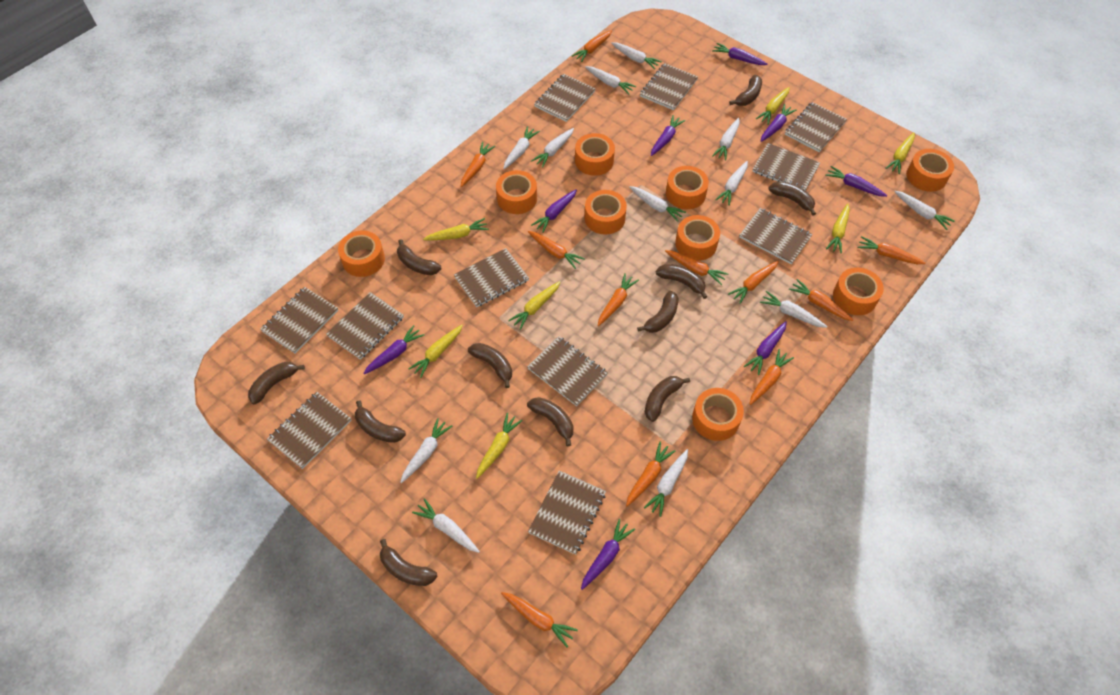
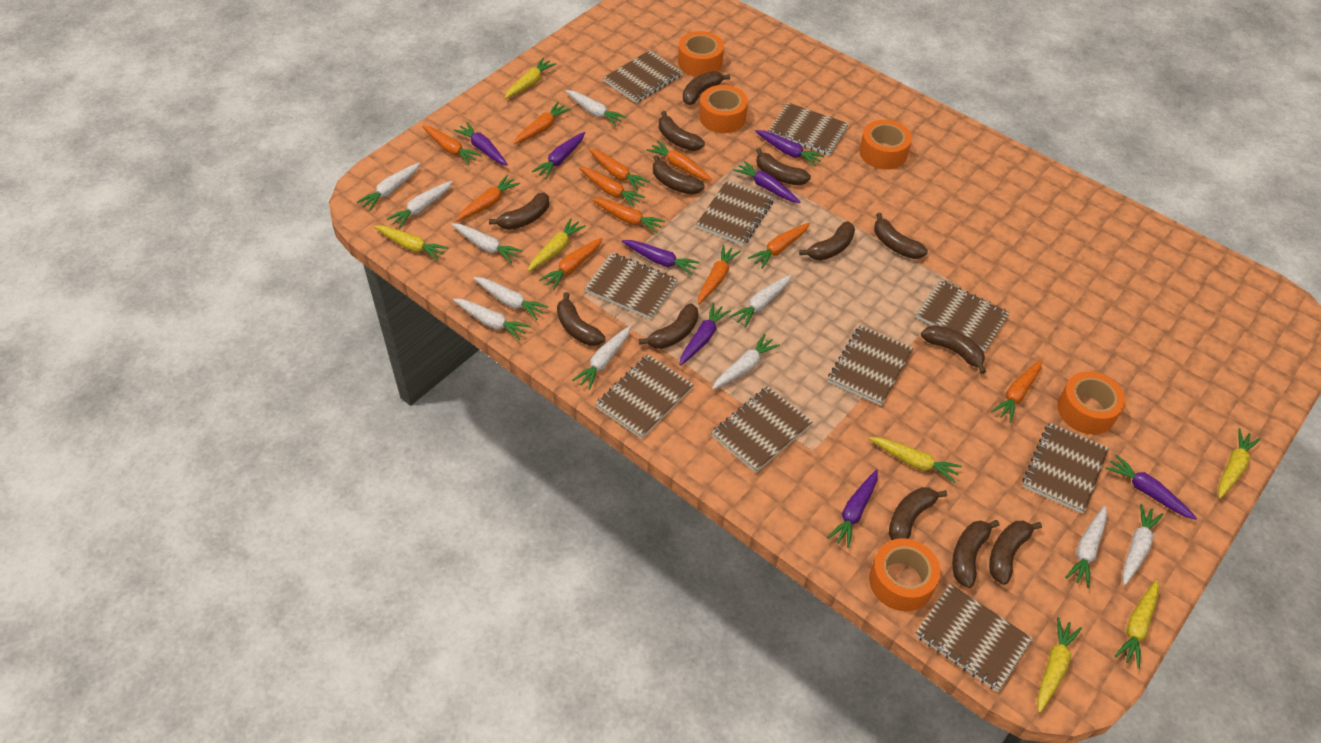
brown banana: 11 -> 13
brown notebook: 11 -> 10
orange tape: 9 -> 5
white carrot: 12 -> 11

